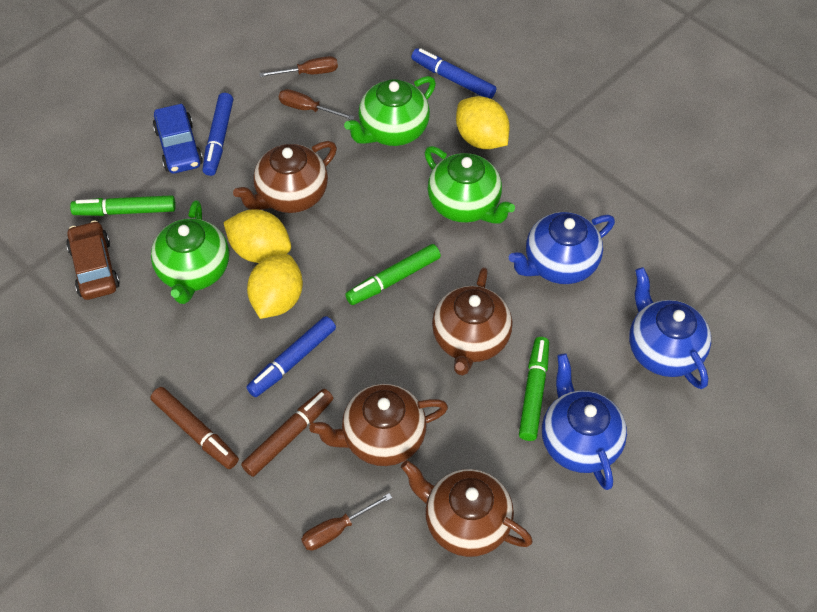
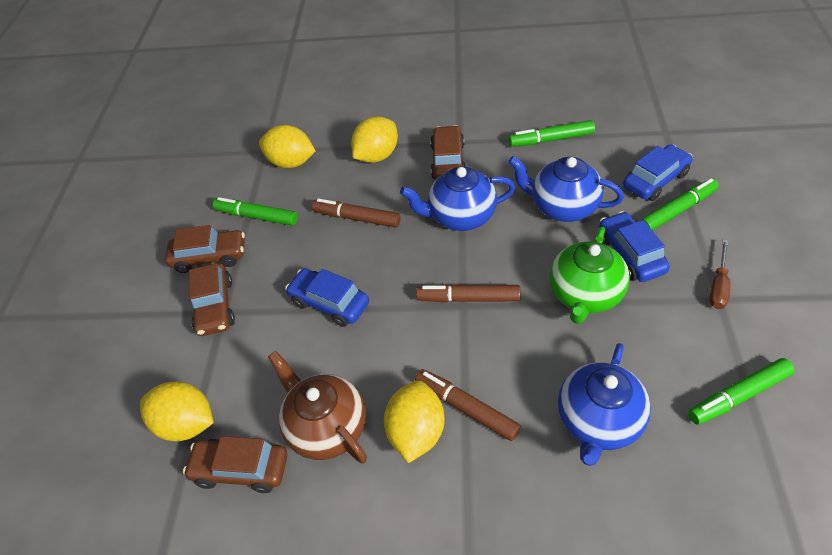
blue car: 1 -> 3
blue marker: 3 -> 0
brown car: 1 -> 4
brown marker: 2 -> 3
brown screwdriver: 3 -> 1
brown teapot: 4 -> 1
green marker: 3 -> 4
green teapot: 3 -> 1
yellow lemon: 3 -> 4

